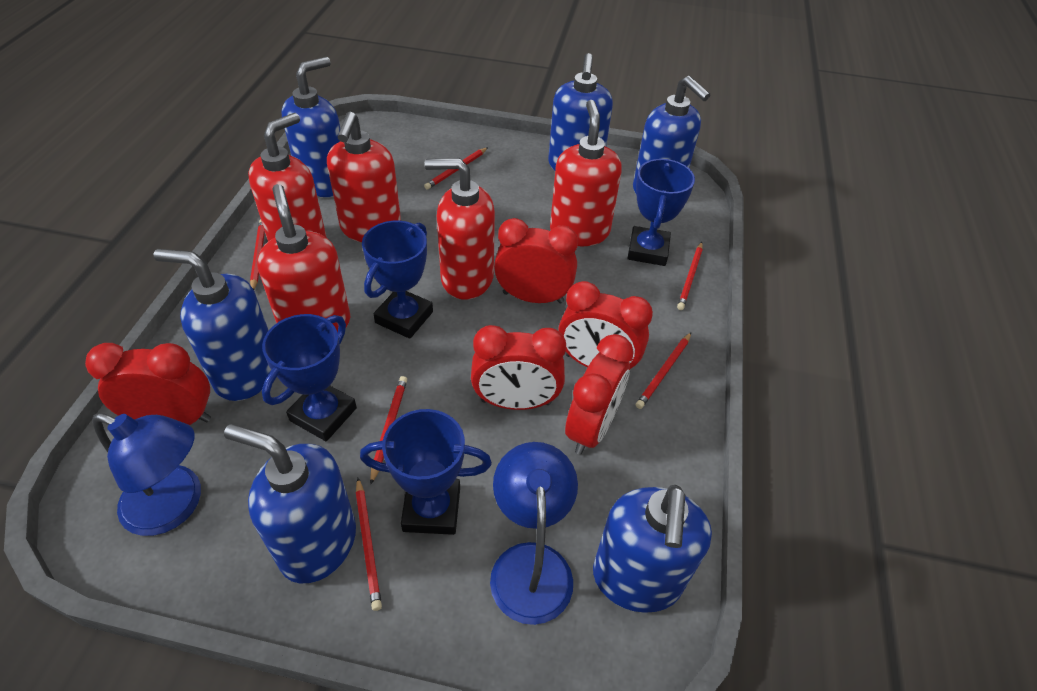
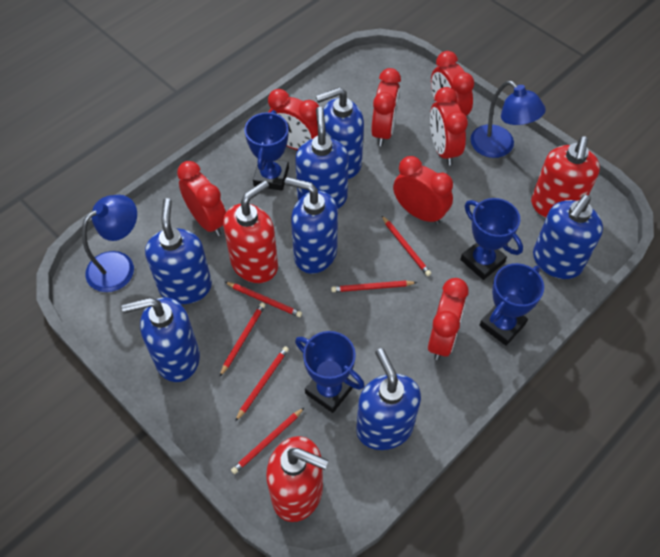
blue soap dispenser: 6 -> 7
red clock: 5 -> 7
red soap dispenser: 5 -> 3

